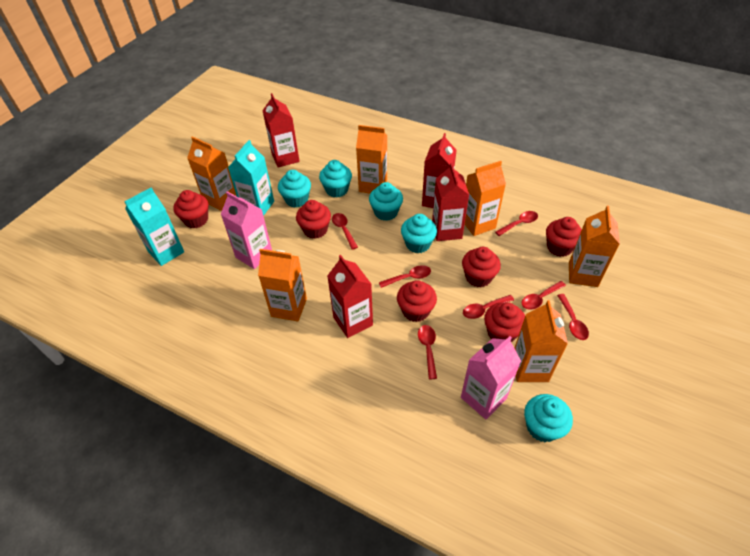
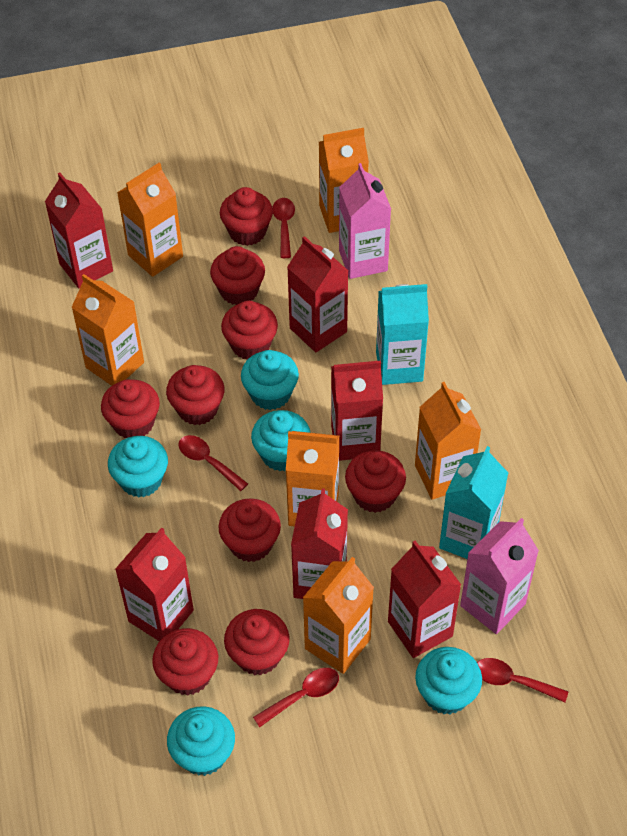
red carton: 4 -> 6
red cupcake: 6 -> 9
red spoon: 7 -> 4

